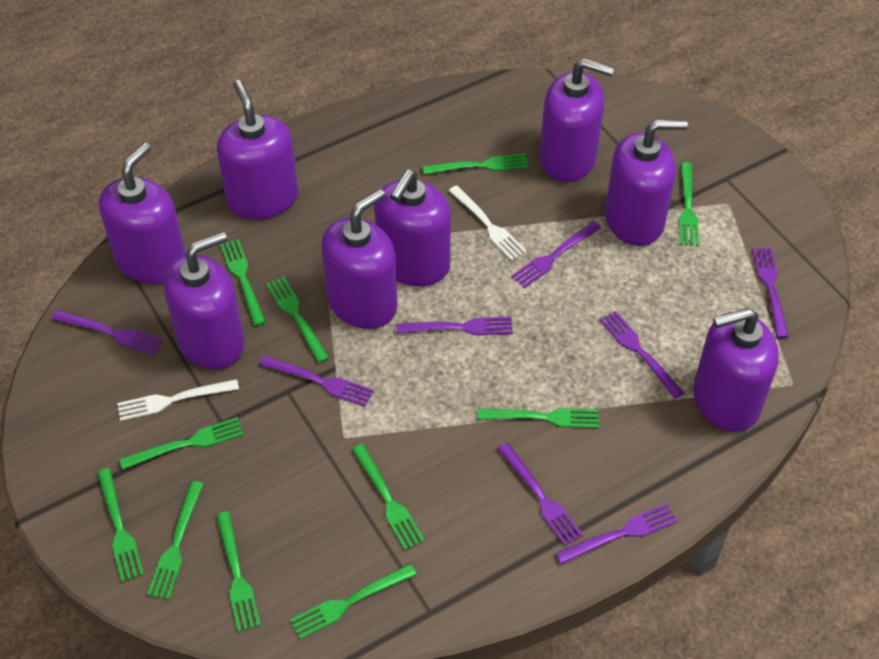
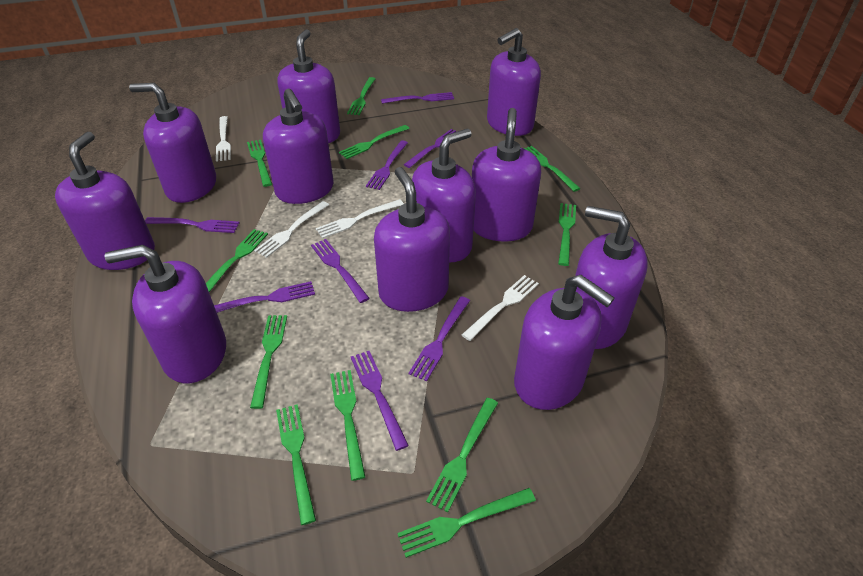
purple soap dispenser: 8 -> 11
white fork: 2 -> 4

